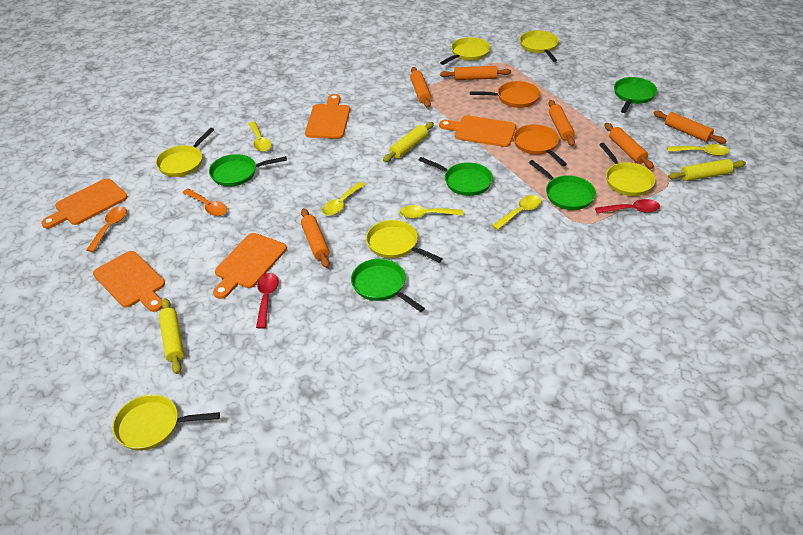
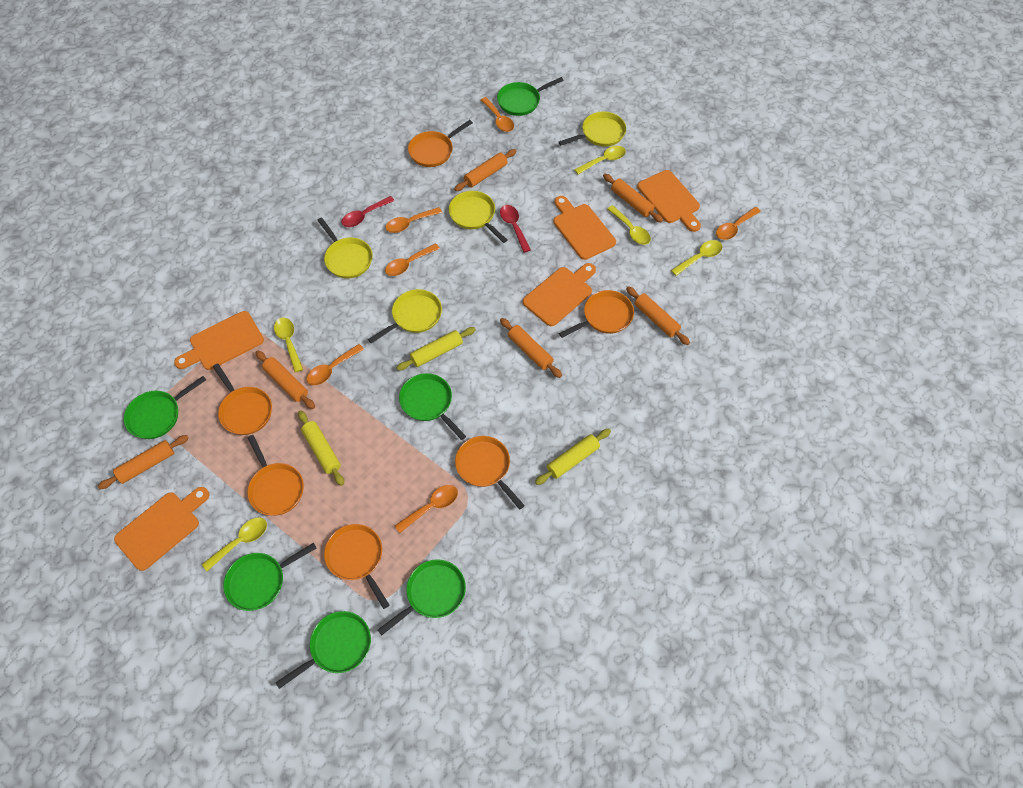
green pan: 5 -> 6
orange pan: 2 -> 6
orange spoon: 2 -> 6
yellow pan: 6 -> 4

